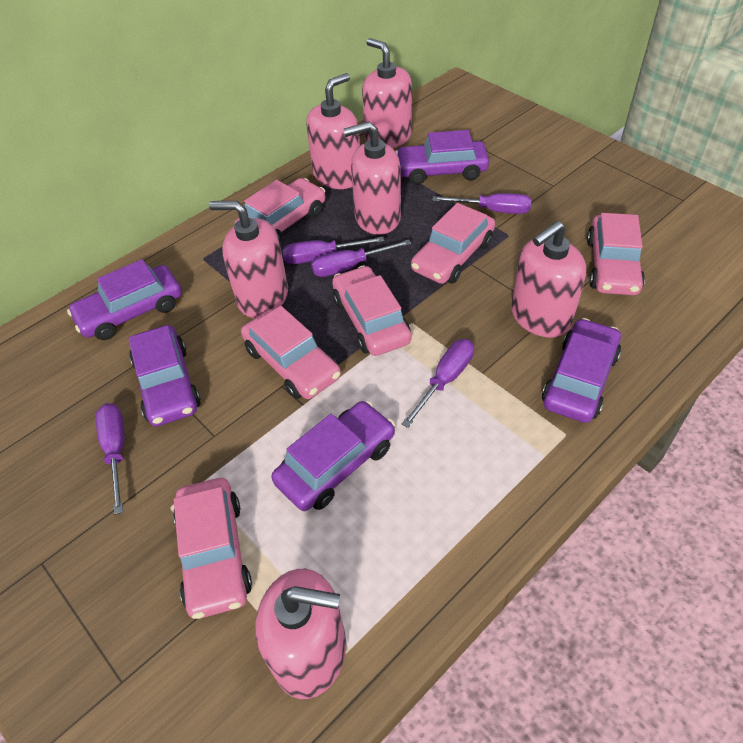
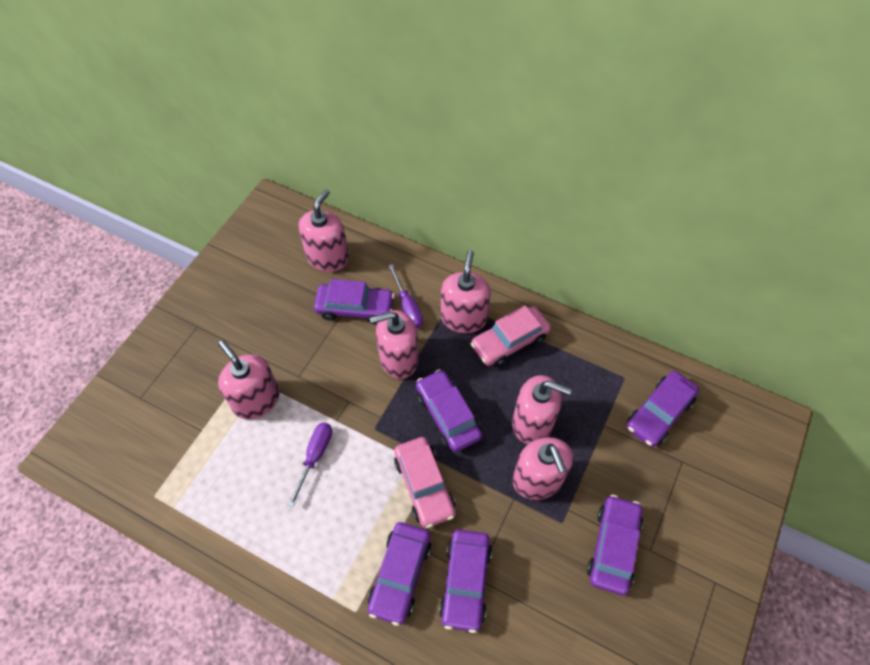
pink car: 6 -> 2
purple car: 5 -> 6
purple screwdriver: 5 -> 2

